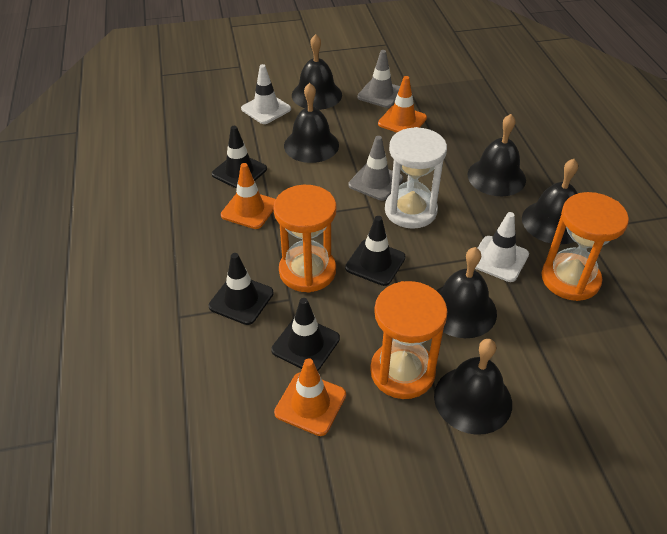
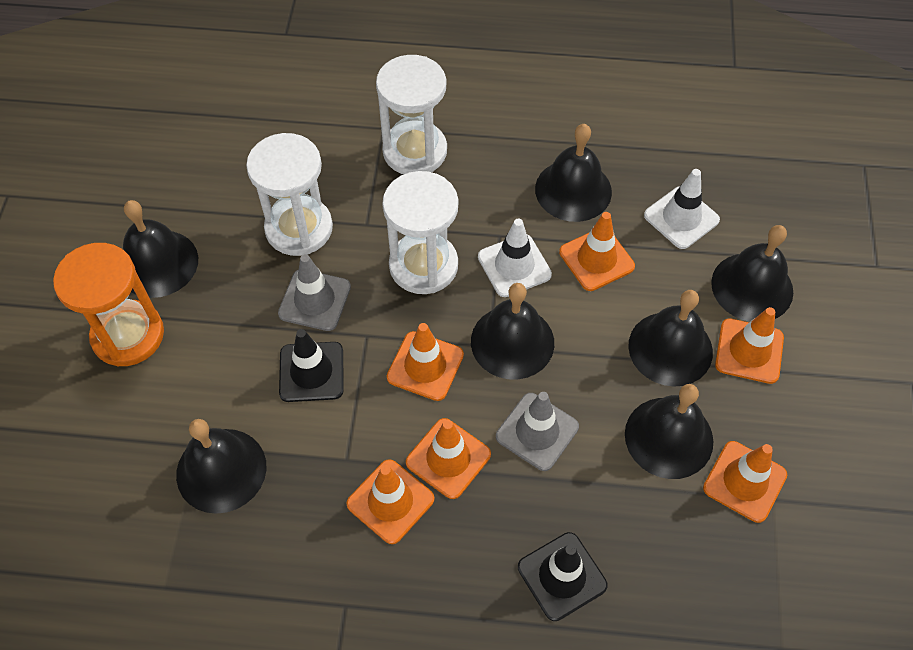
black bell: 6 -> 7
black traffic cone: 4 -> 2
orange hourglass: 3 -> 1
orange traffic cone: 3 -> 6
white hourglass: 1 -> 3

